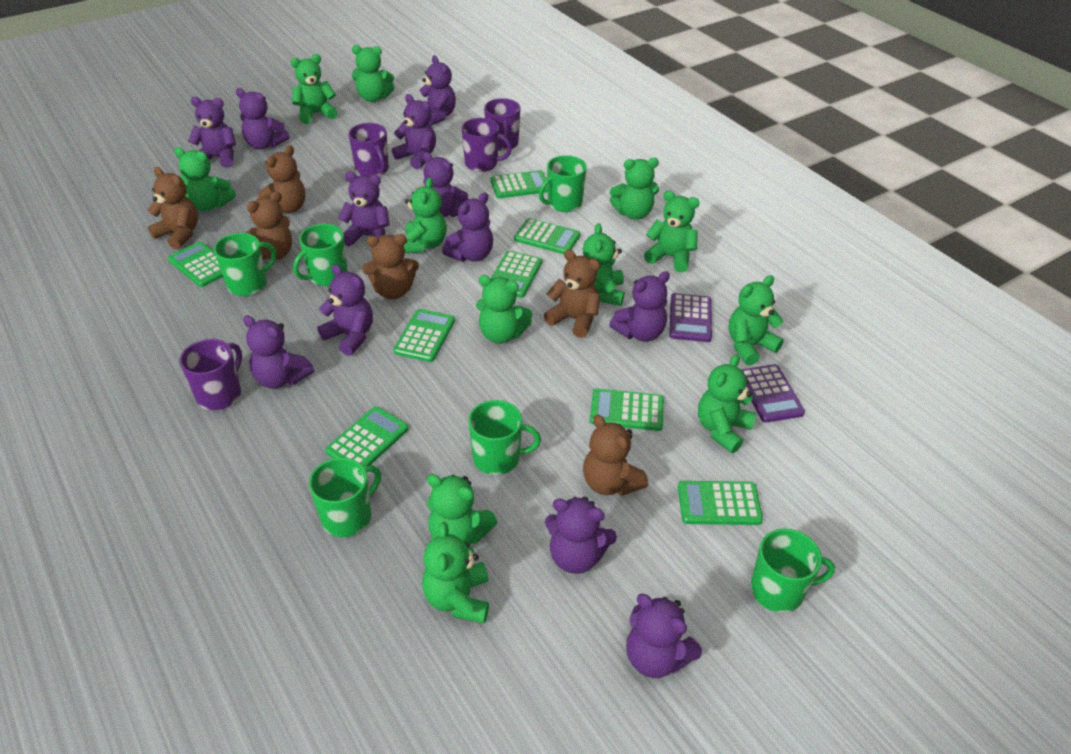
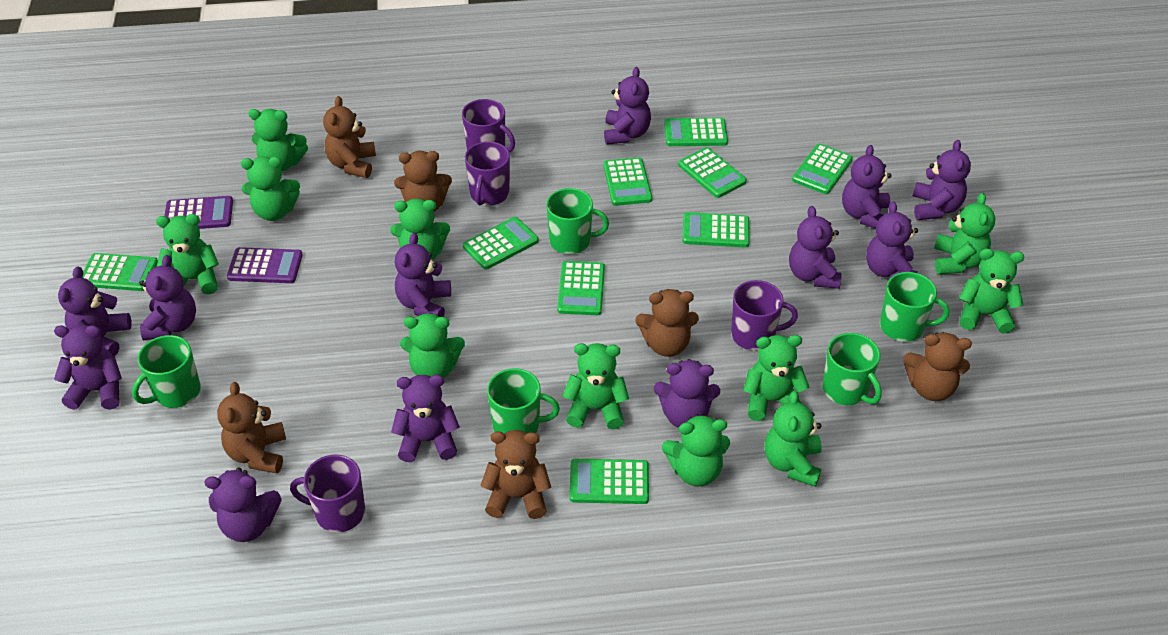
green calculator: 8 -> 9
green mug: 6 -> 5
green teddy bear: 12 -> 11

